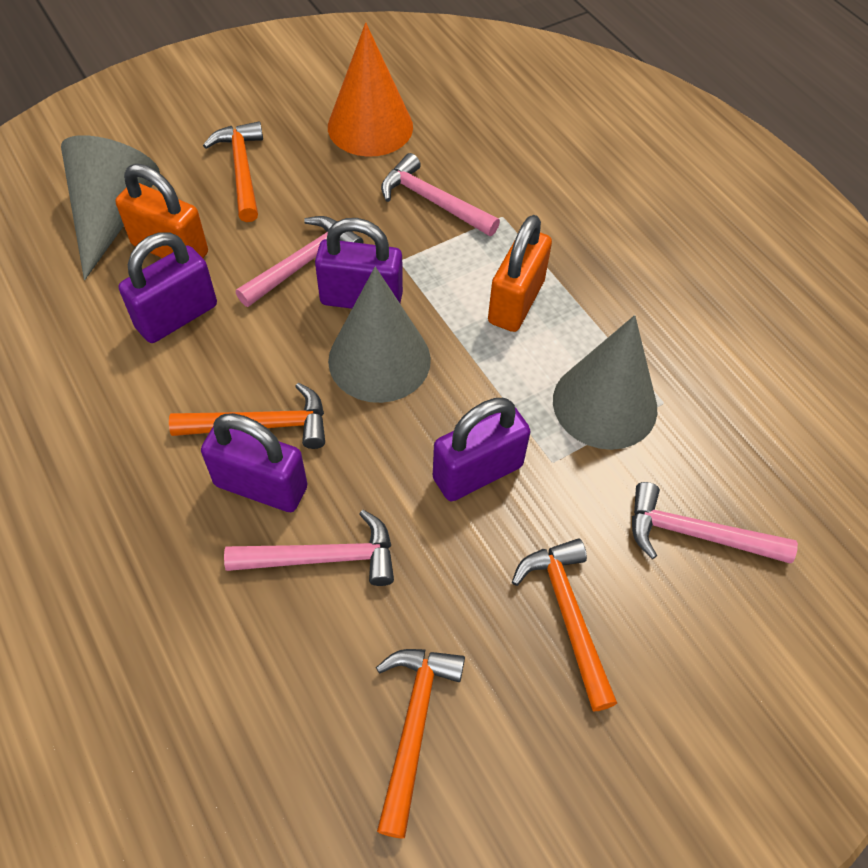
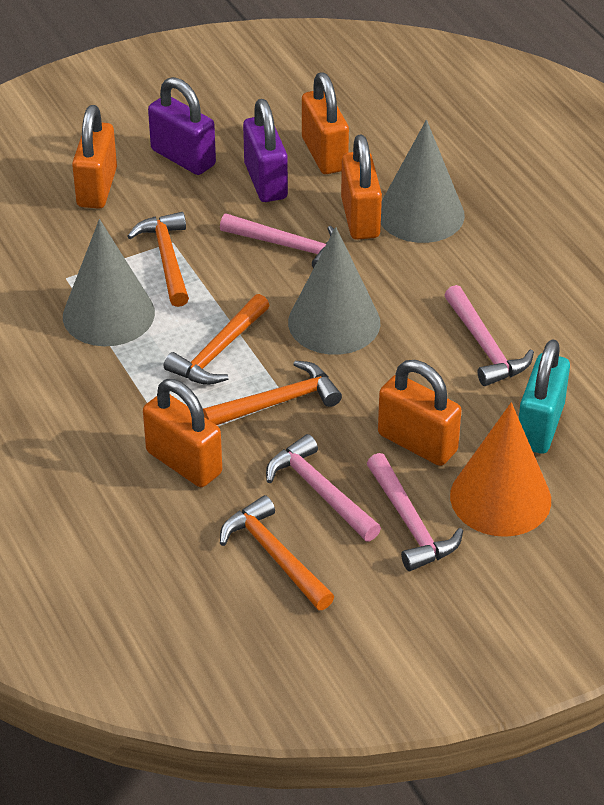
orange padlock: 2 -> 5
purple padlock: 4 -> 2
turquoise padlock: 0 -> 1

